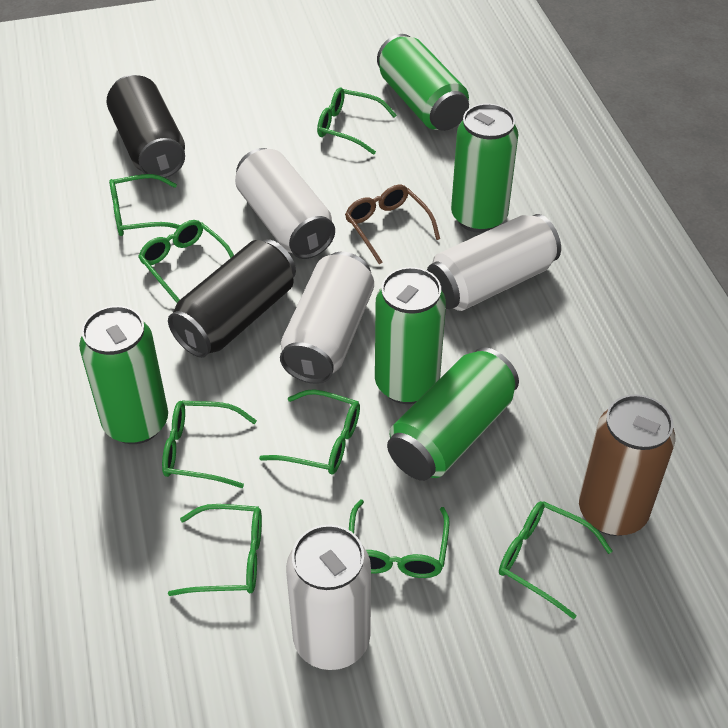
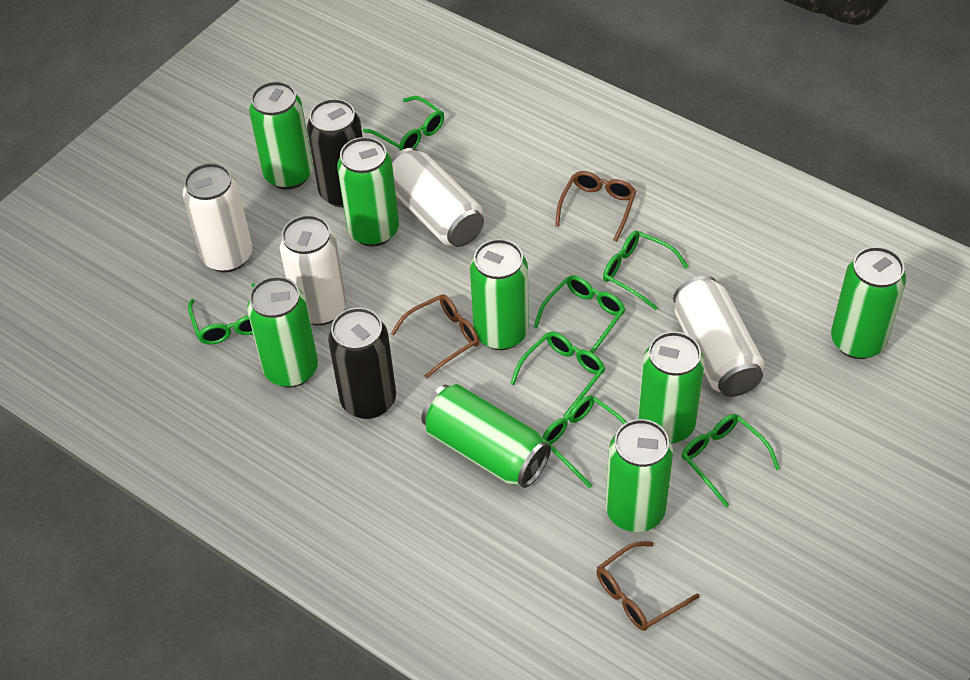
brown can: 1 -> 0
brown glasses: 1 -> 3
green can: 5 -> 8
green glasses: 8 -> 7

